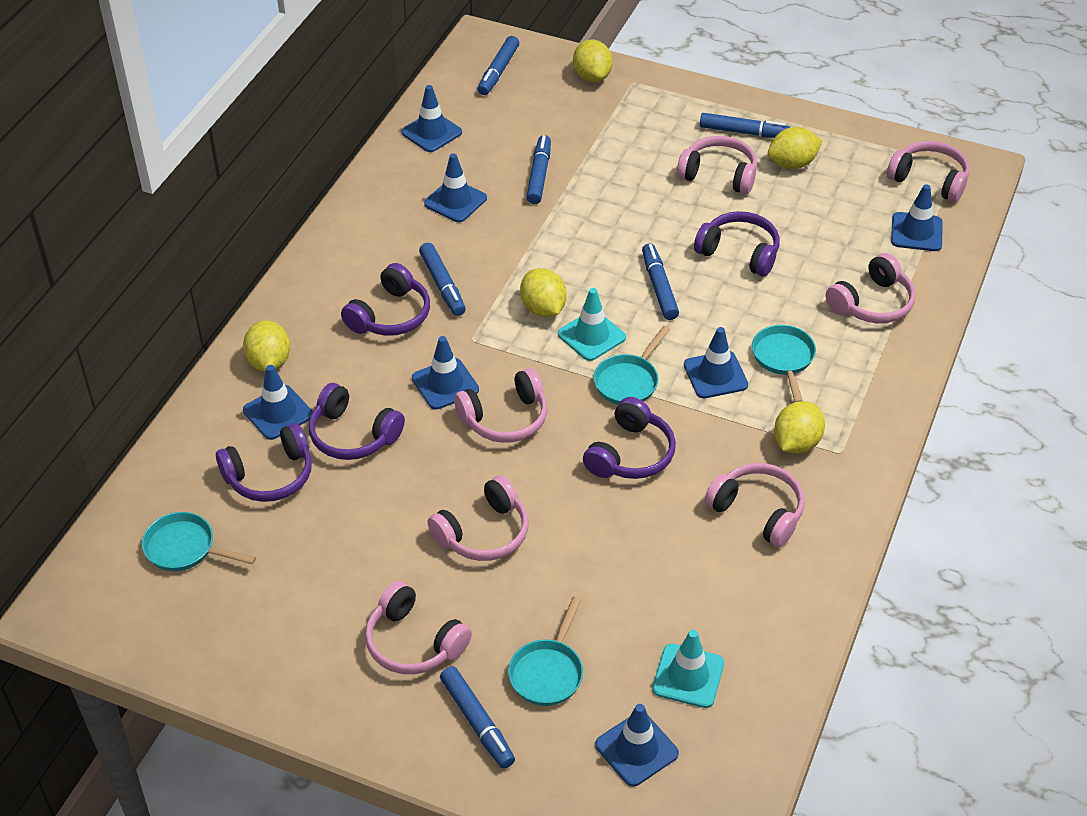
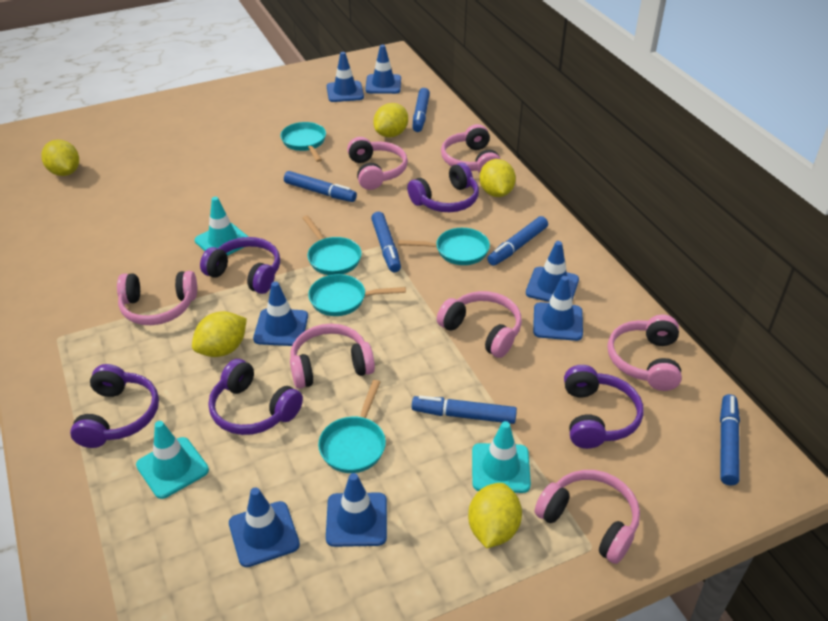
turquoise pan: 4 -> 5
turquoise traffic cone: 2 -> 3

